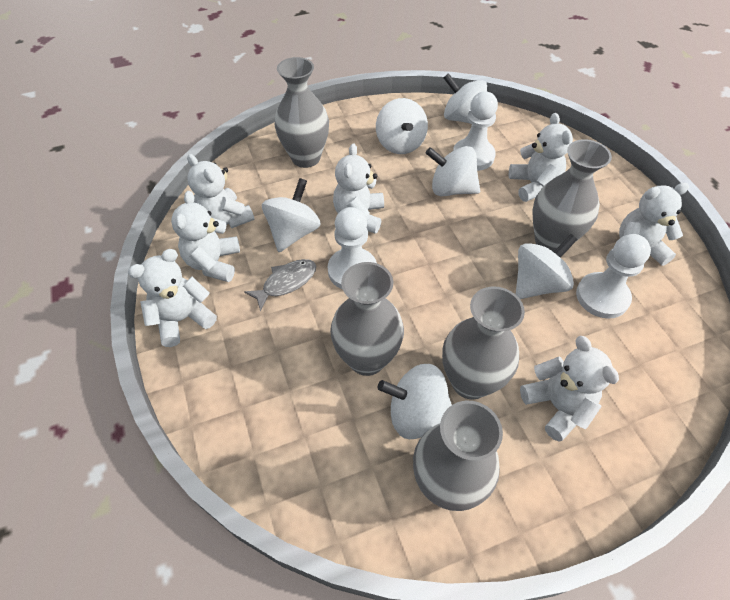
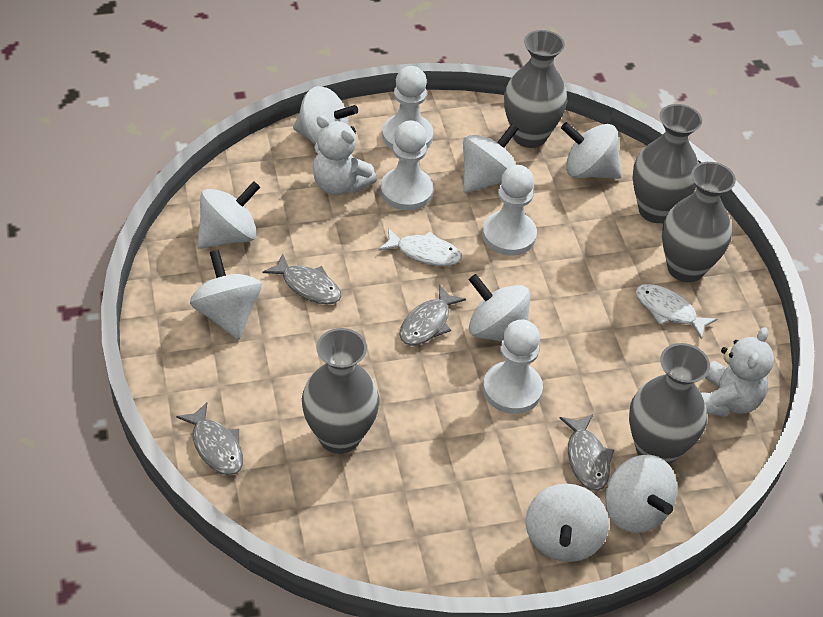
grey fish: 1 -> 4
white fish: 0 -> 2
white pawn: 3 -> 4
white spinning top: 6 -> 8
white teddy bear: 7 -> 2

